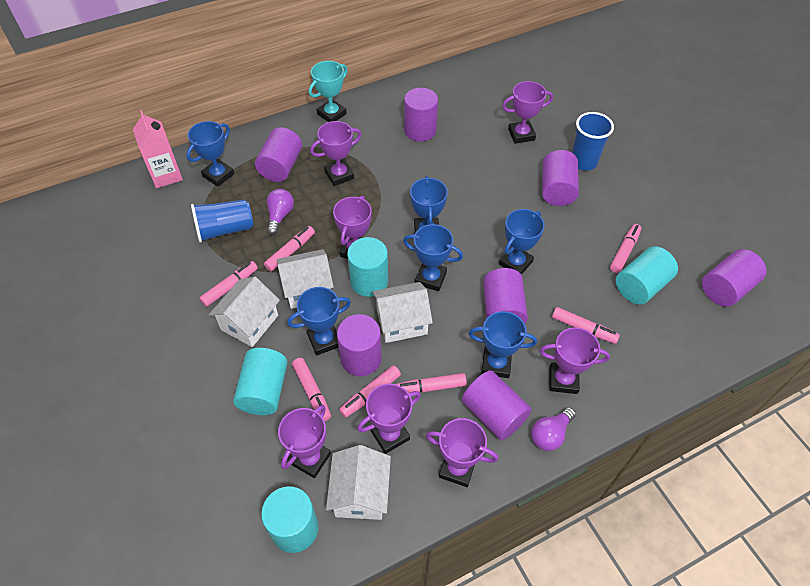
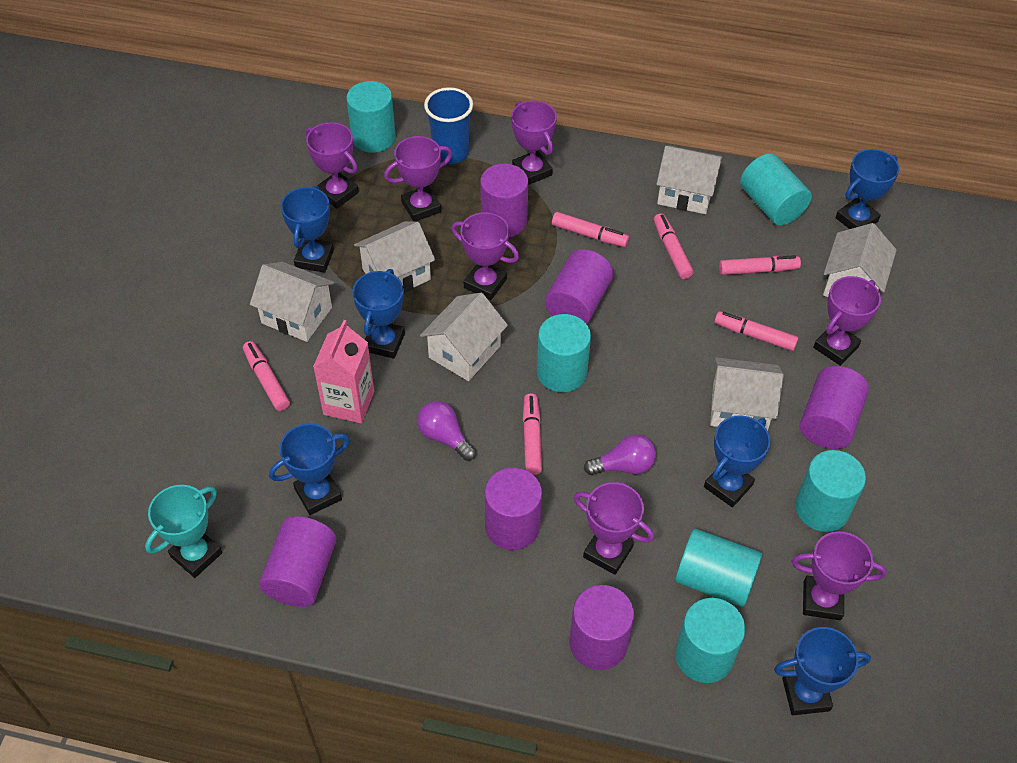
blue cup: 2 -> 1
pink marker: 7 -> 6
purple cylinder: 7 -> 6
turquoise cylinder: 4 -> 6
white house: 4 -> 6

